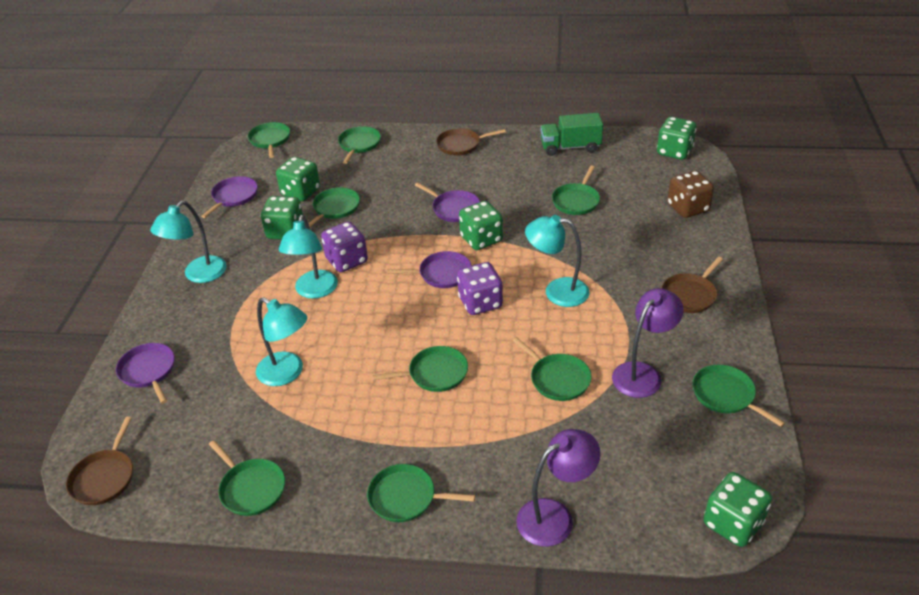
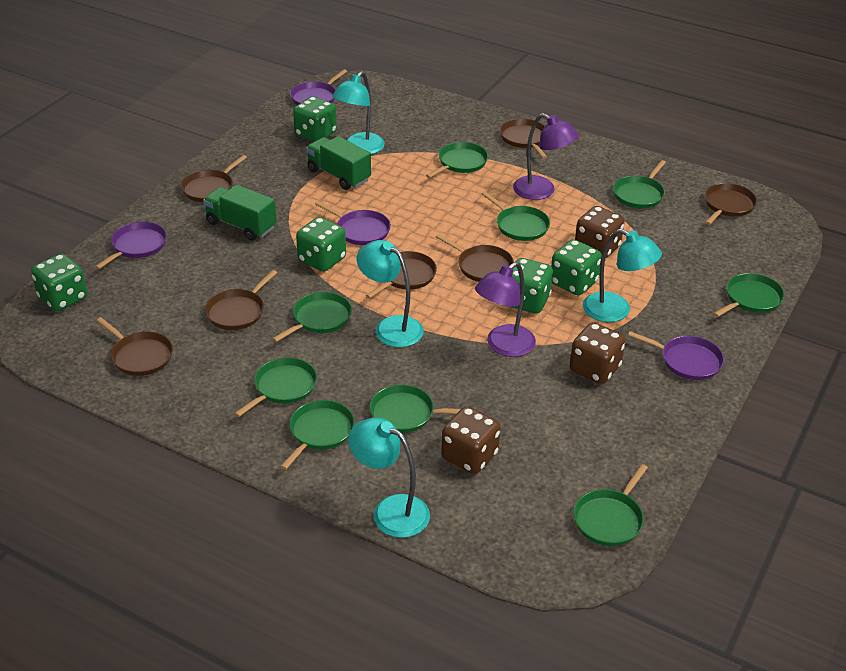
brown dice: 1 -> 3
brown pan: 3 -> 7
green truck: 1 -> 2
purple dice: 2 -> 0

